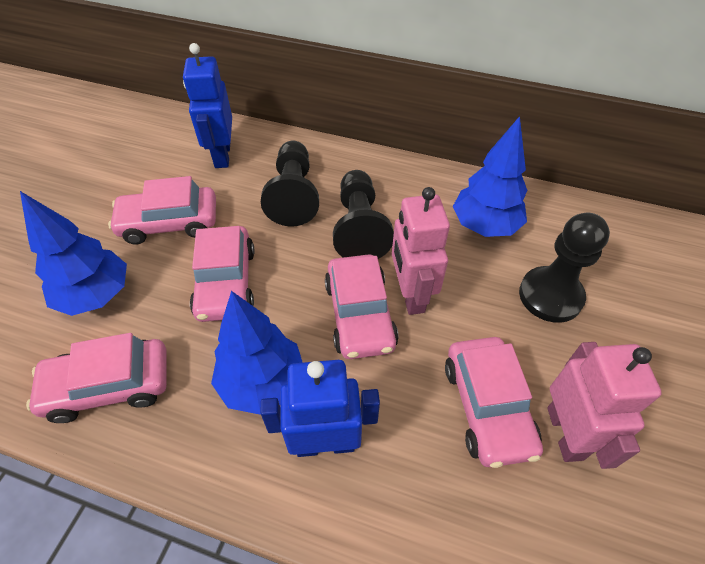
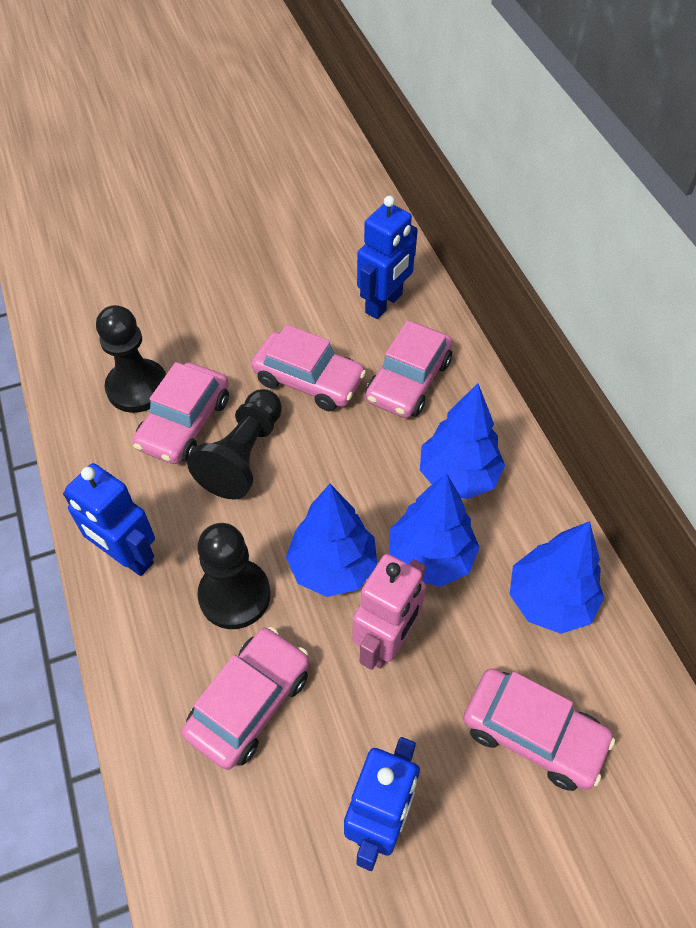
blue robot: 2 -> 3
blue tree: 3 -> 4
pink robot: 2 -> 1

